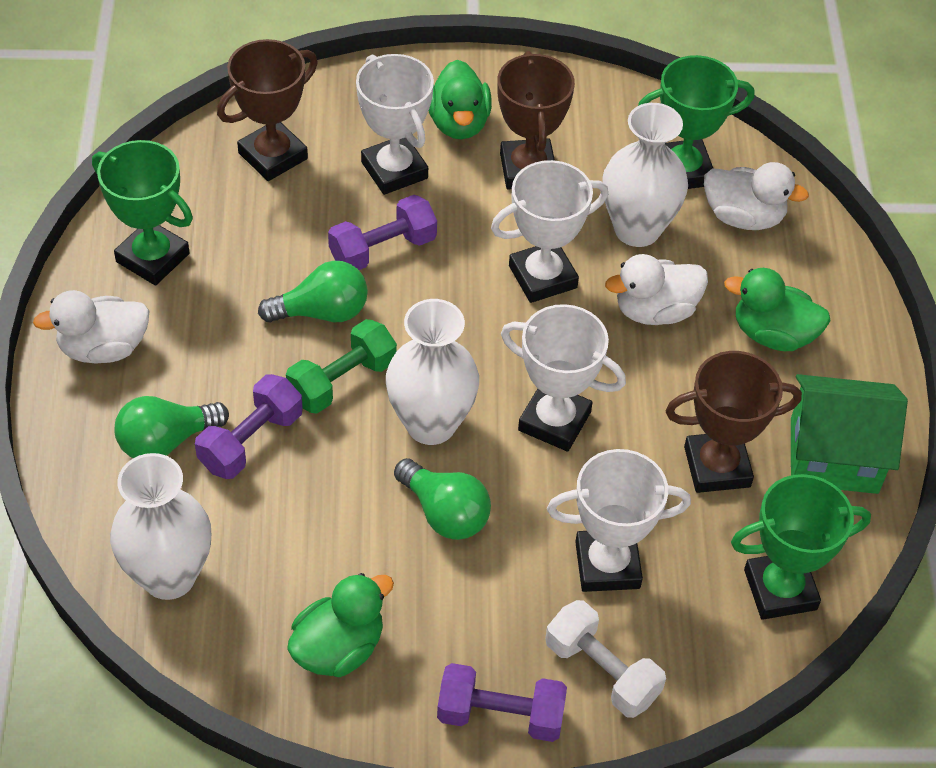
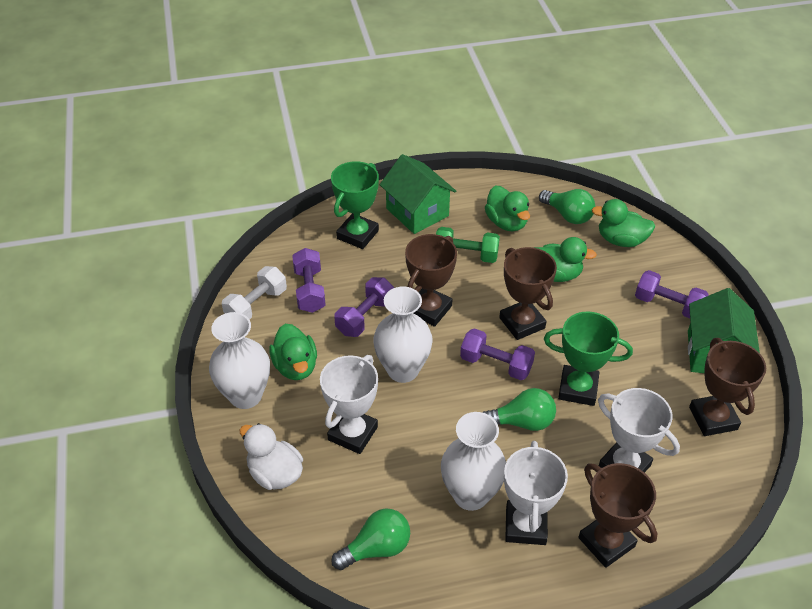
brown trophy: 3 -> 4
green duck: 3 -> 4
green house: 1 -> 2
green trophy: 3 -> 2
purple dumbbell: 3 -> 4
white duck: 3 -> 1
white trophy: 4 -> 3

